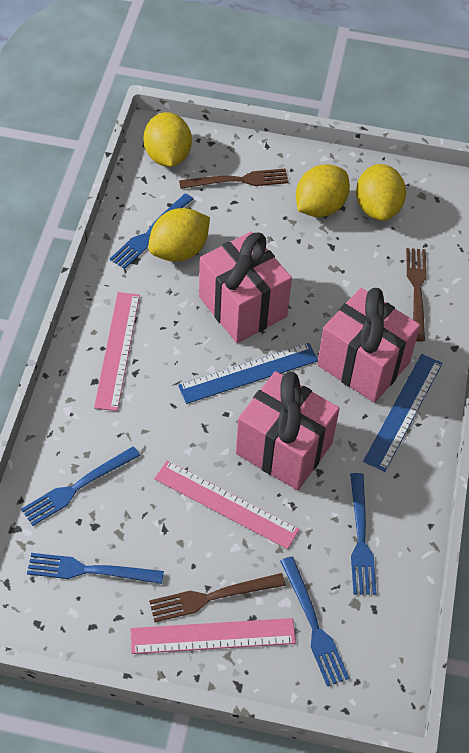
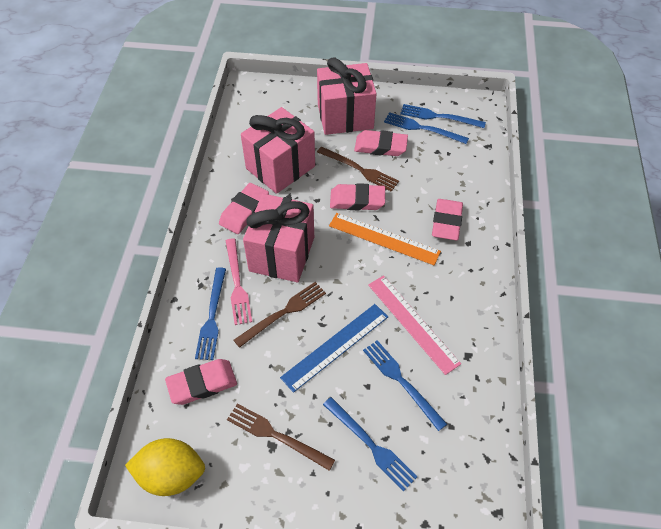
blue ruler: 2 -> 1
orange ruler: 0 -> 1
pink eraser: 0 -> 5
pink fork: 0 -> 1
pink ruler: 3 -> 1
yellow lemon: 4 -> 1

